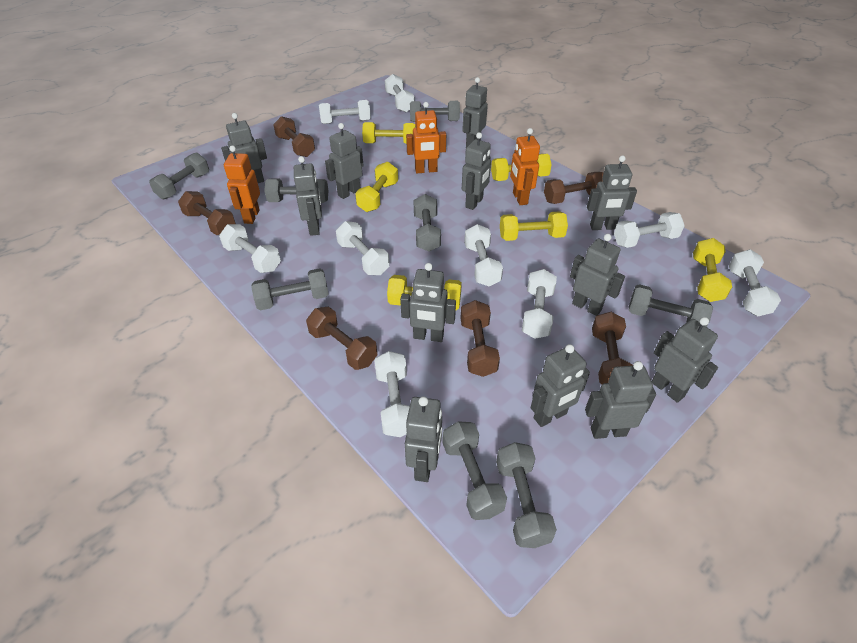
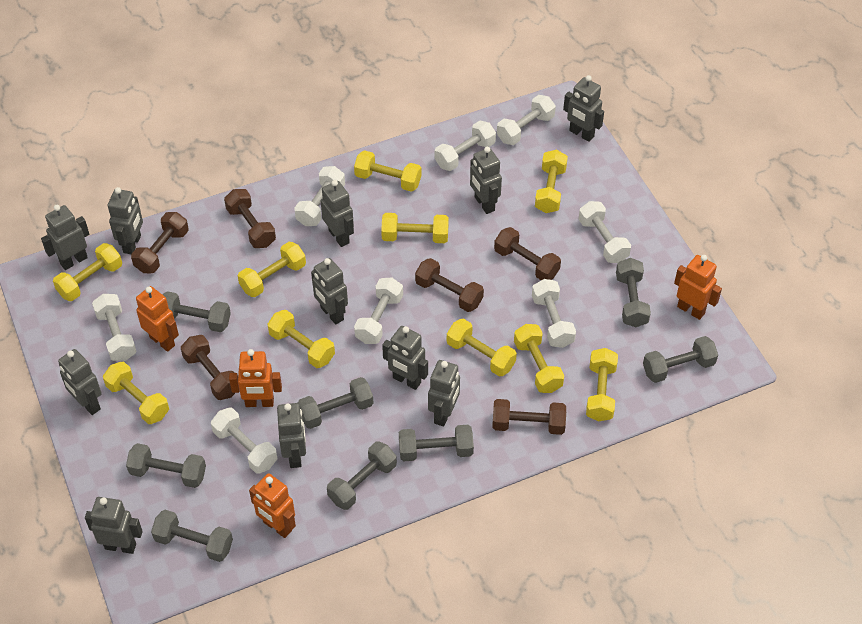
grey robot: 12 -> 11
orange robot: 3 -> 4
white dumbbell: 9 -> 8
yellow dumbbell: 6 -> 10

